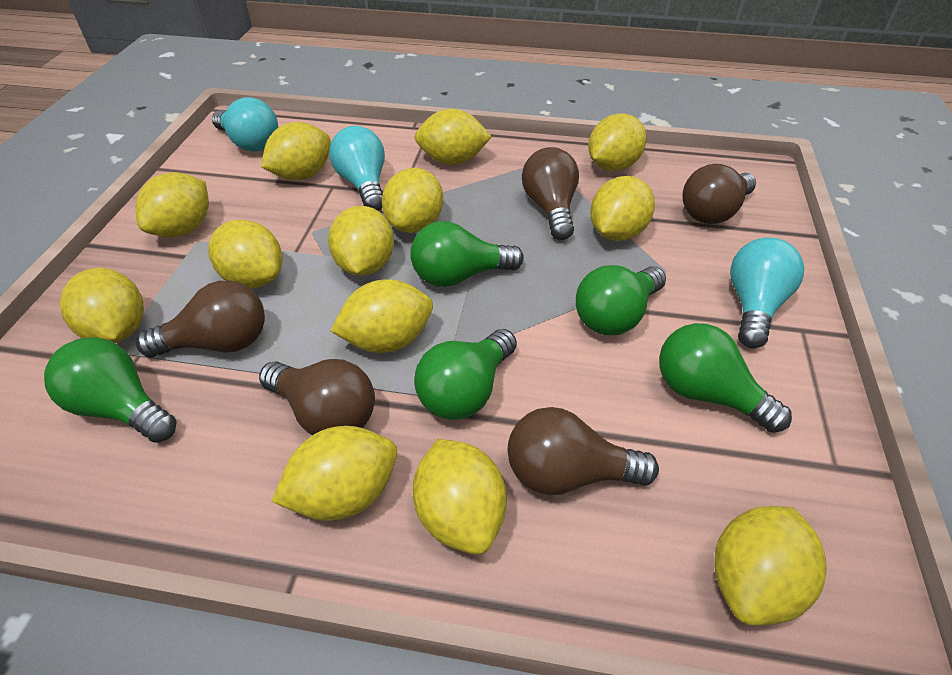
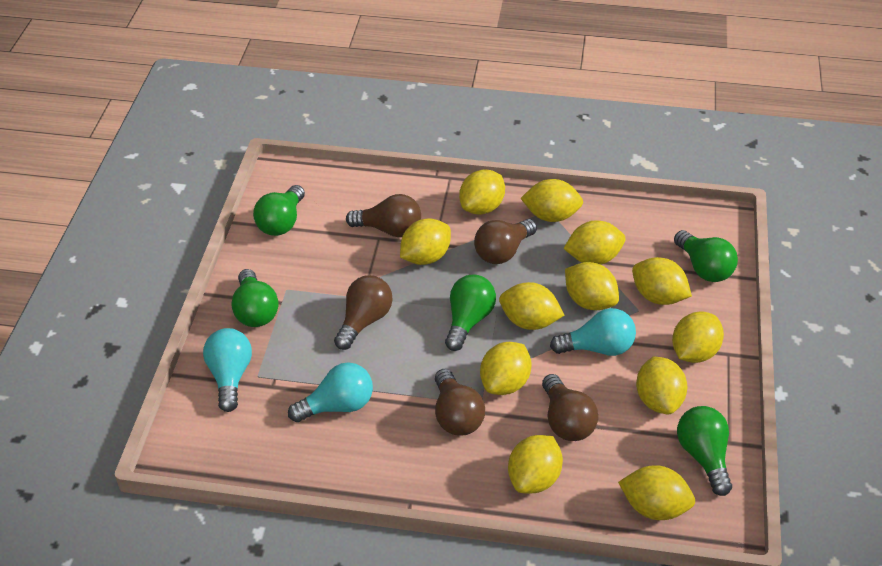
yellow lemon: 13 -> 12

